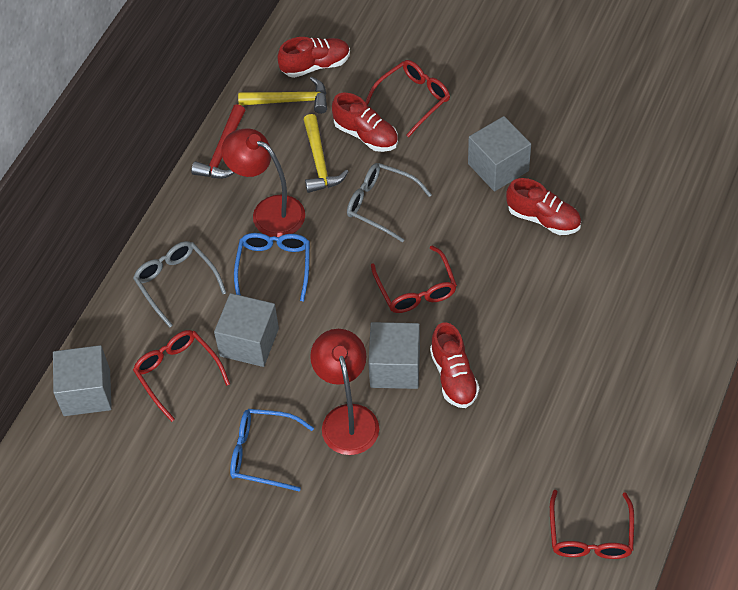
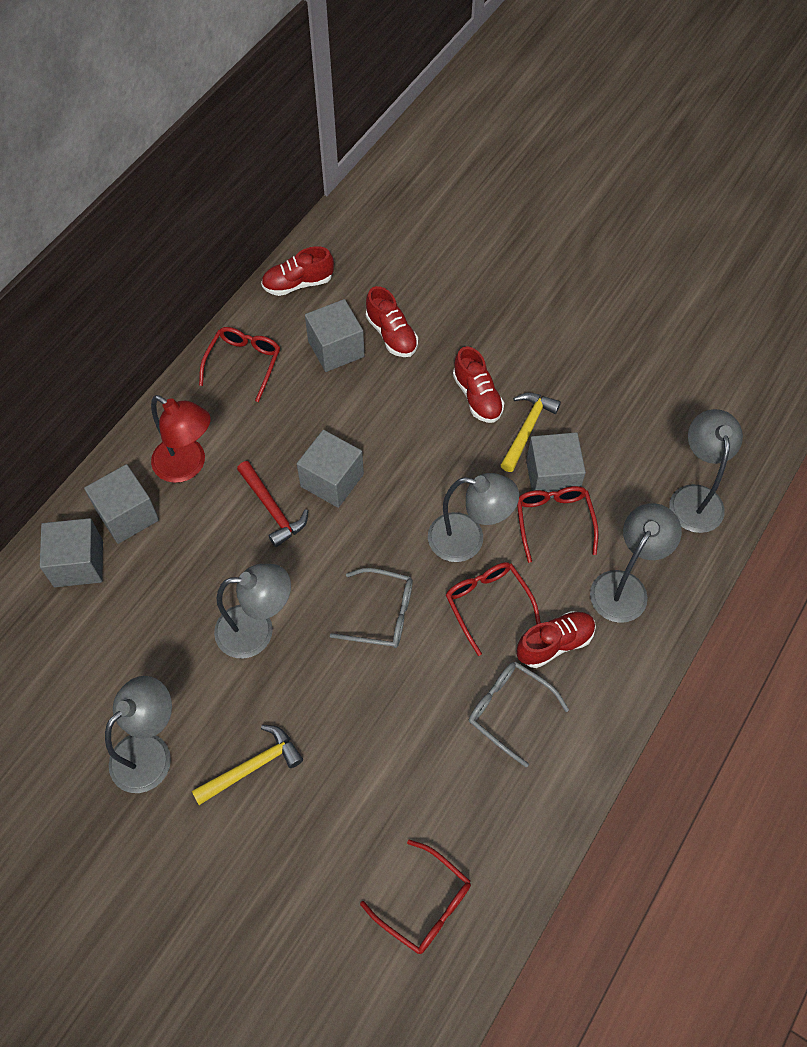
blue glasses: 2 -> 0
grey cube: 4 -> 5
grey lamp: 0 -> 5
red lamp: 2 -> 1

